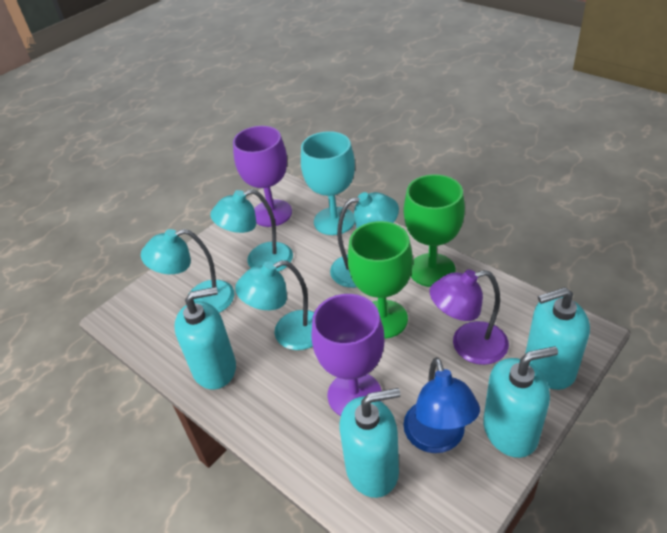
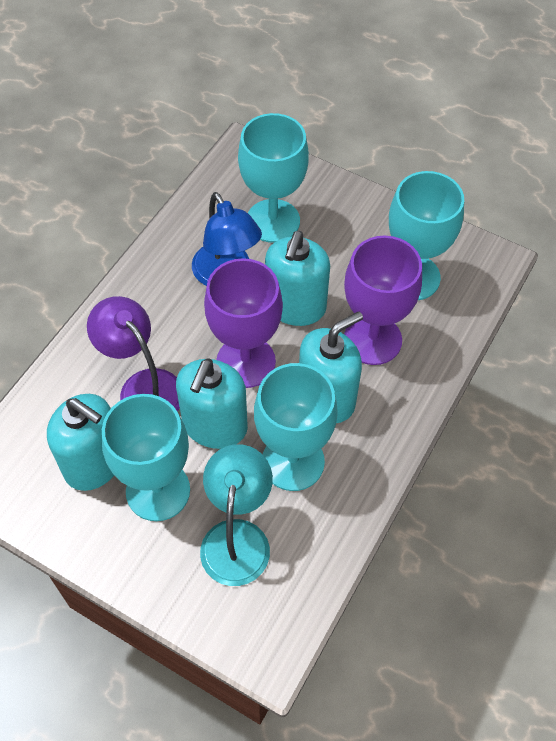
green goblet: 2 -> 0
turquoise goblet: 1 -> 4
turquoise lamp: 4 -> 1

